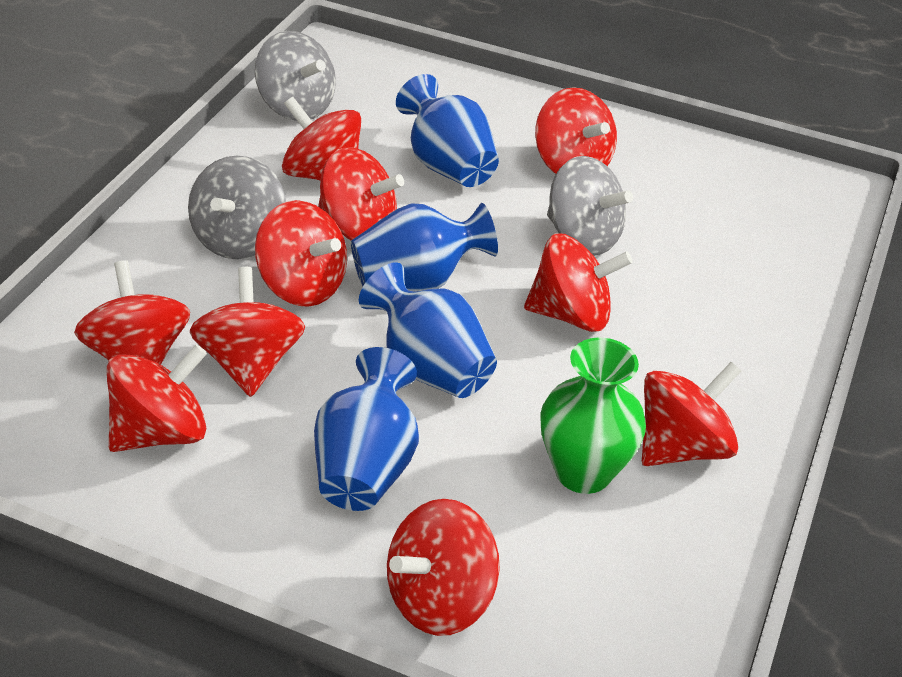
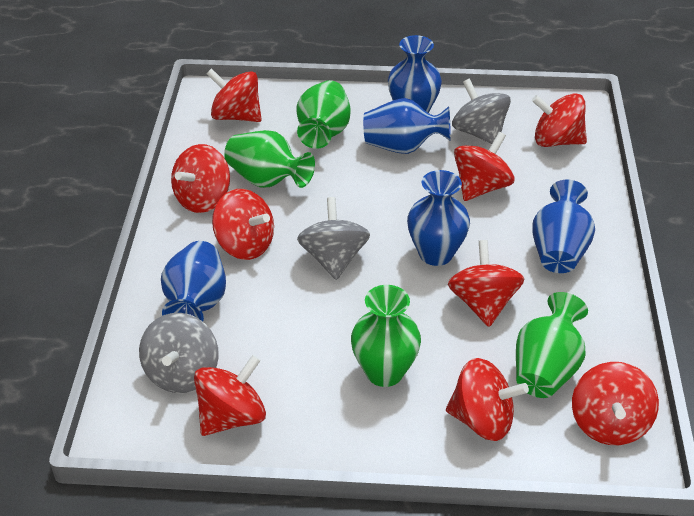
blue vase: 4 -> 5
green vase: 1 -> 4
red spinning top: 10 -> 9

